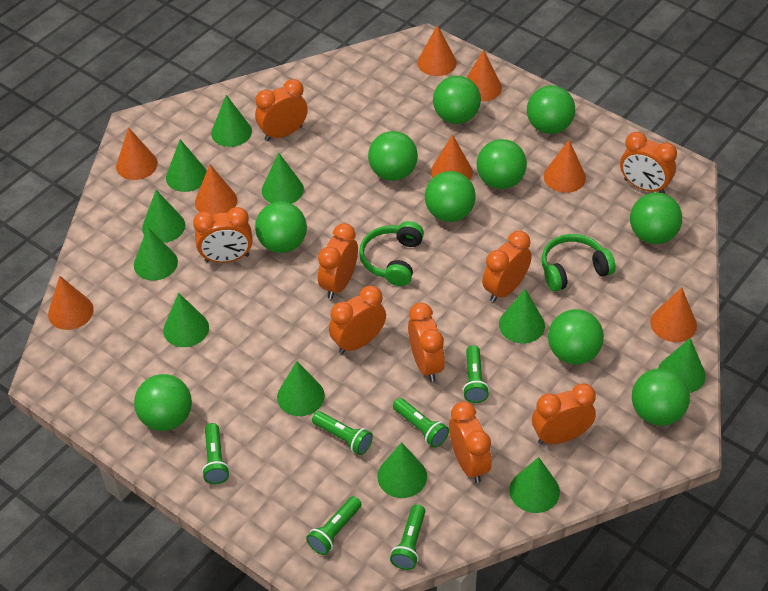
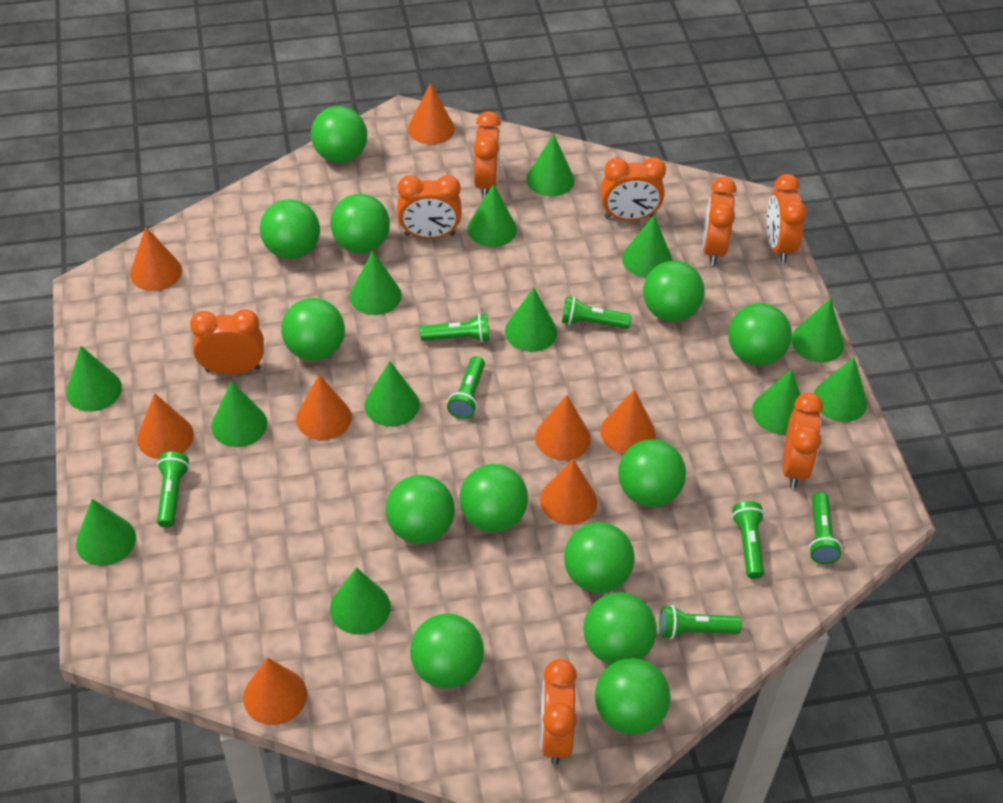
green ball: 10 -> 13
green cone: 11 -> 13
green flashlight: 6 -> 7
green headphones: 2 -> 0
orange clock: 9 -> 8

